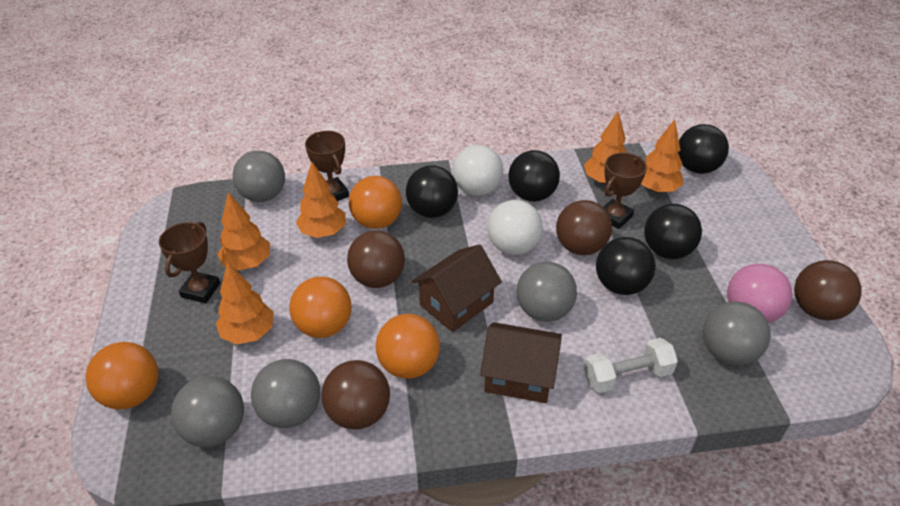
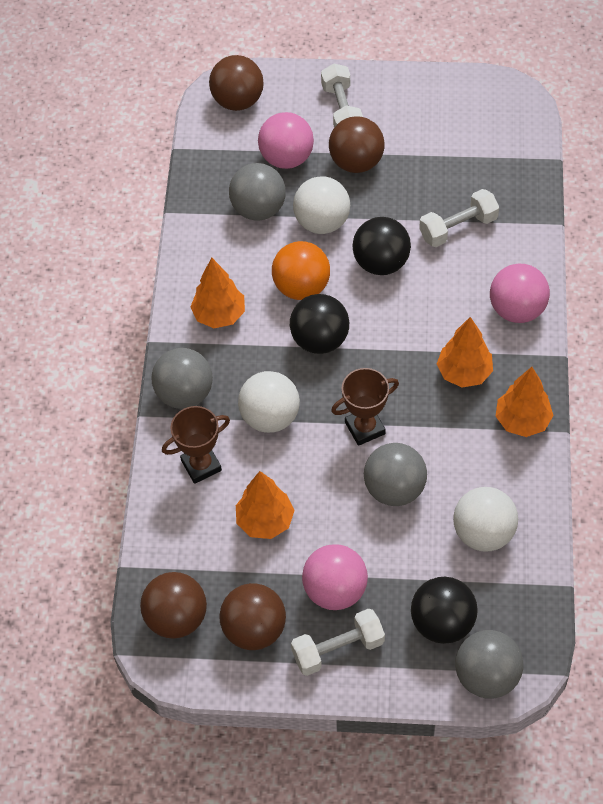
black ball: 5 -> 3
brown house: 2 -> 0
brown trophy: 3 -> 2
grey ball: 5 -> 4
orange ball: 4 -> 1
orange tree: 5 -> 4
pink ball: 1 -> 3
white ball: 2 -> 3
white dumbbell: 1 -> 3

